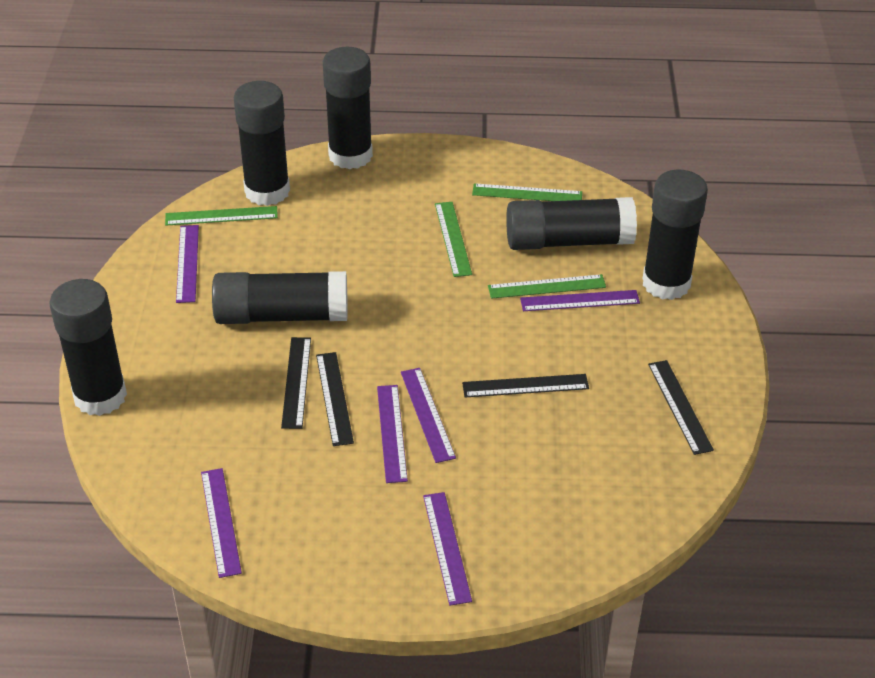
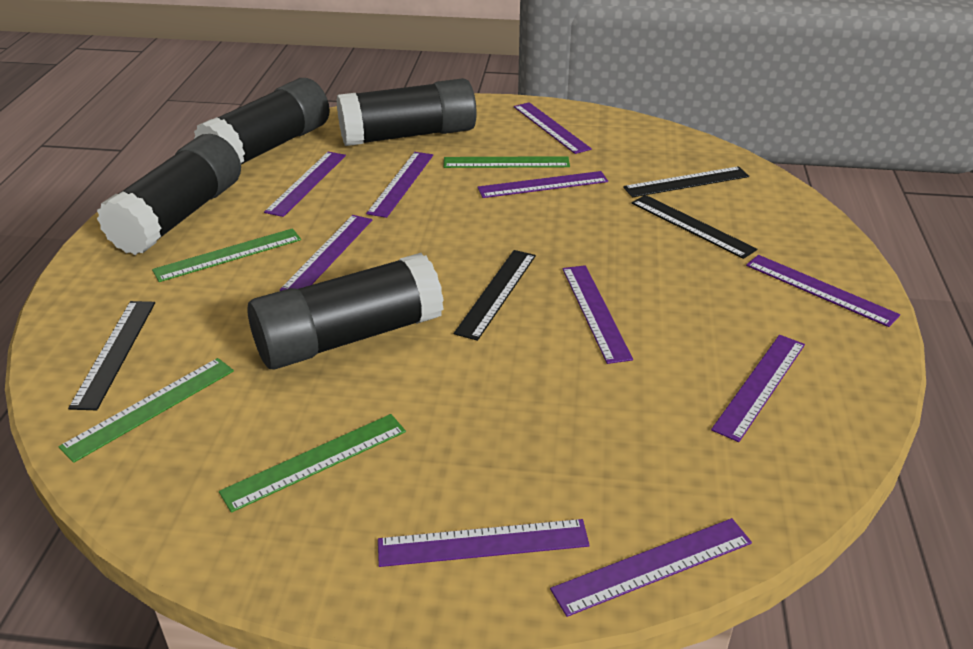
black glue stick: 6 -> 4
purple ruler: 6 -> 10

